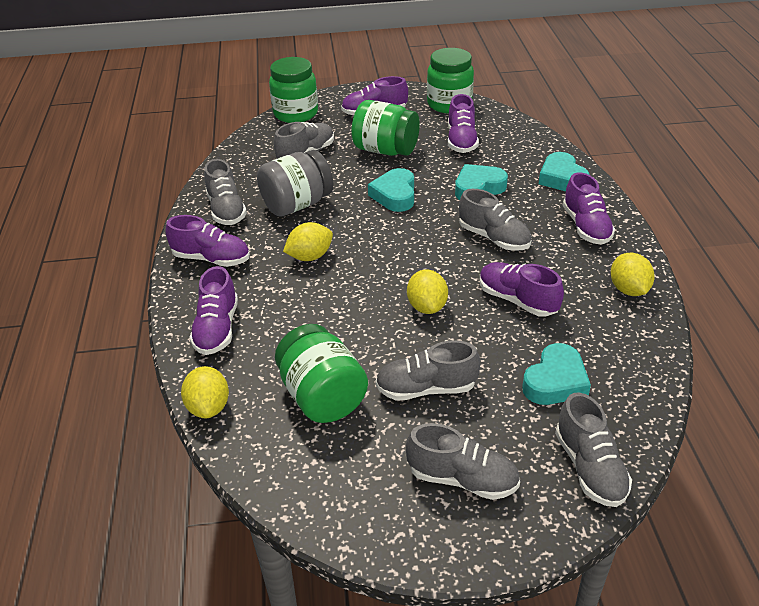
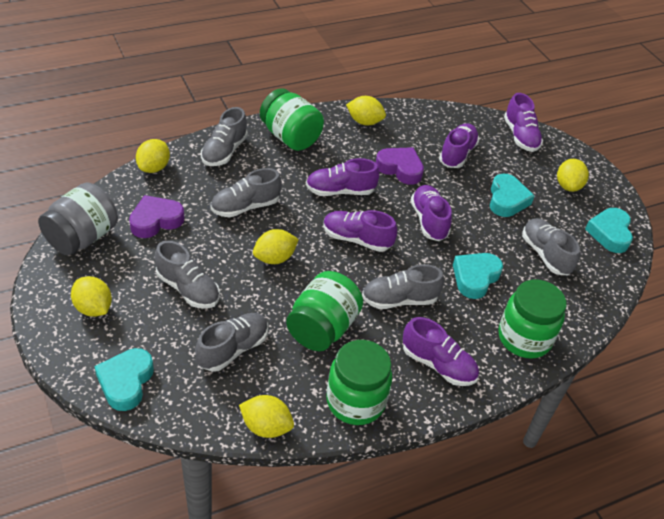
purple heart: 0 -> 2
yellow lemon: 4 -> 6

